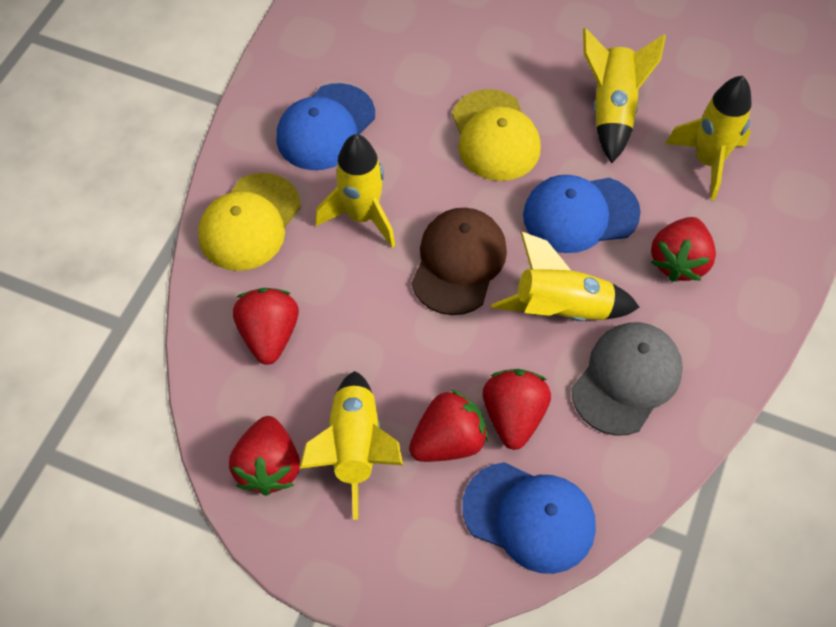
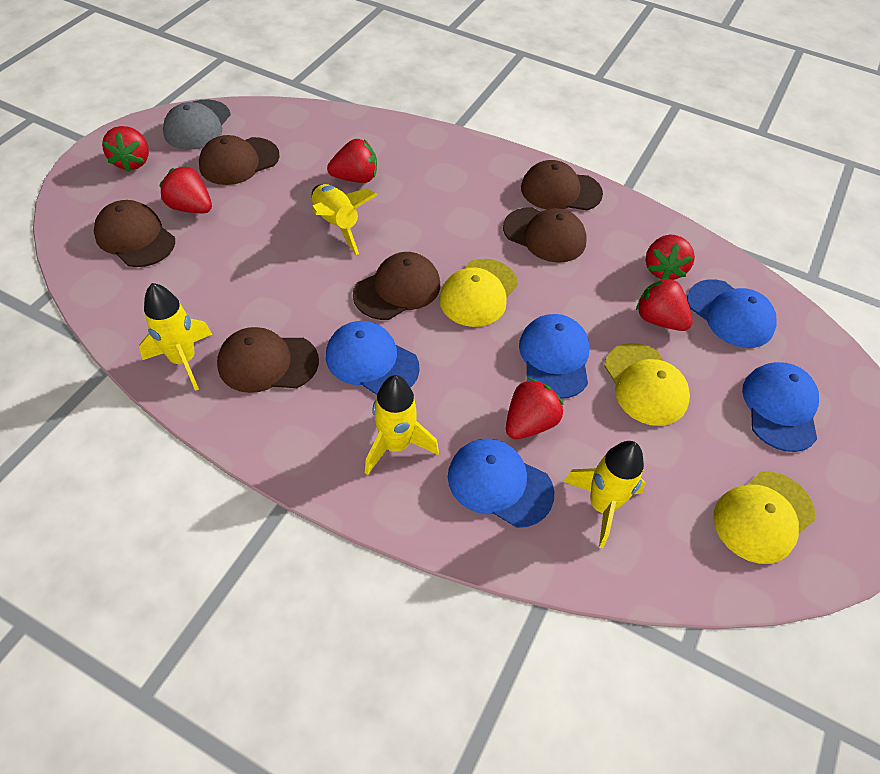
blue cap: 3 -> 5
brown cap: 1 -> 6
red strawberry: 5 -> 6
yellow cap: 2 -> 3
yellow rocket: 5 -> 4

